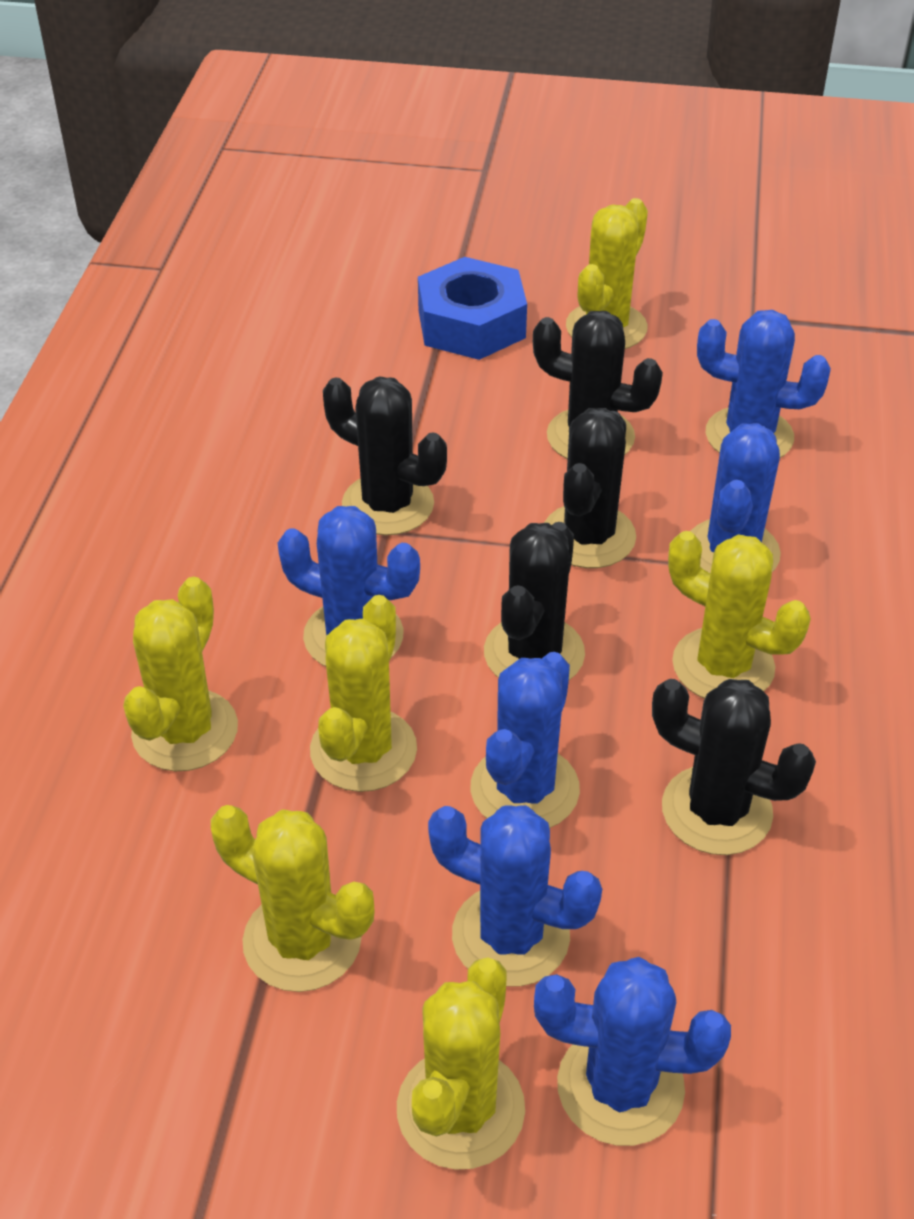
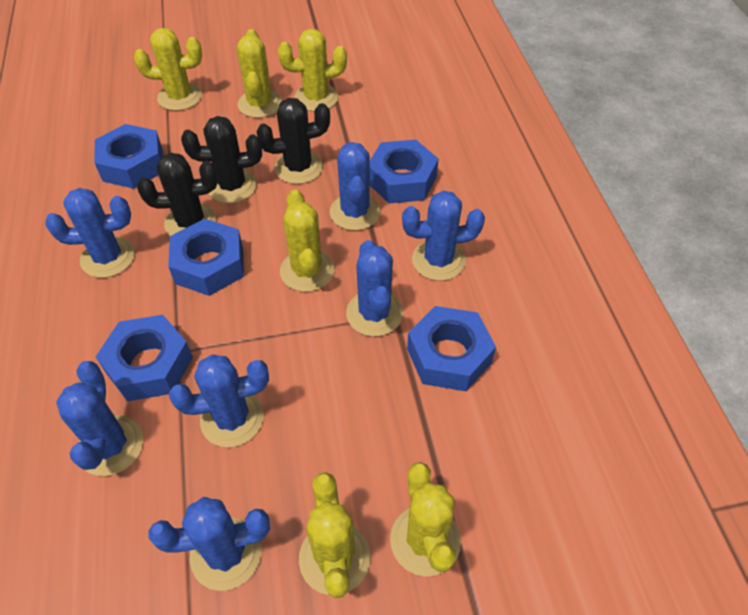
black cactus: 5 -> 3
blue cactus: 6 -> 7
blue nut: 1 -> 5

